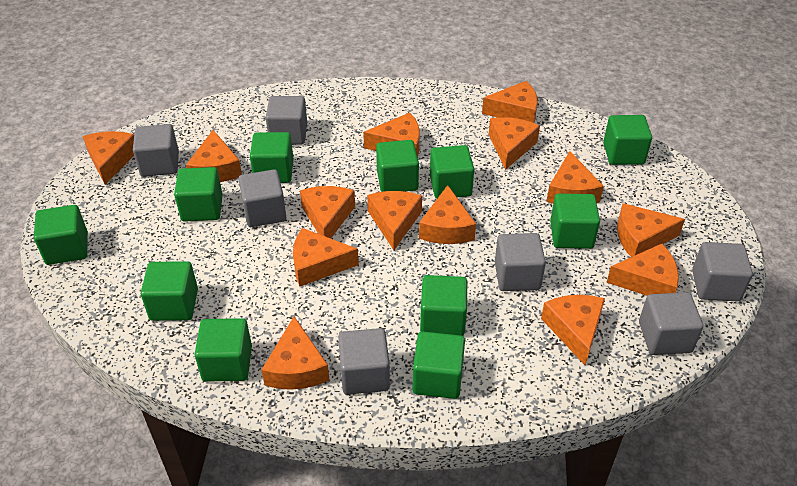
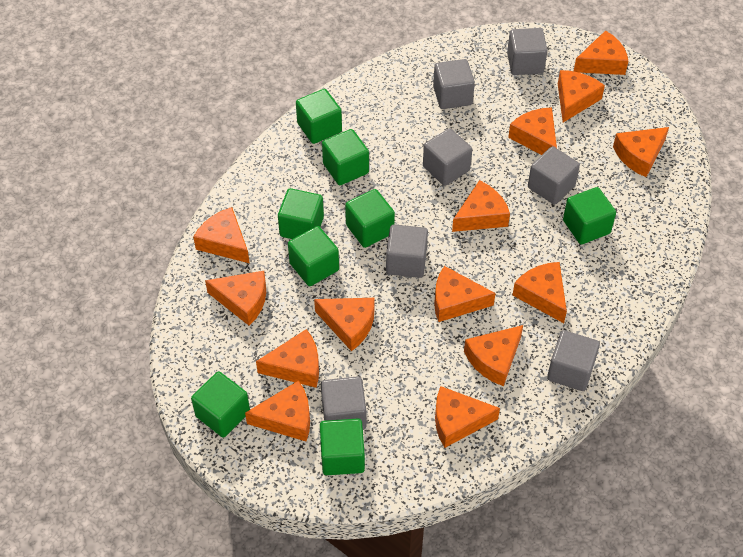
green cube: 11 -> 8

